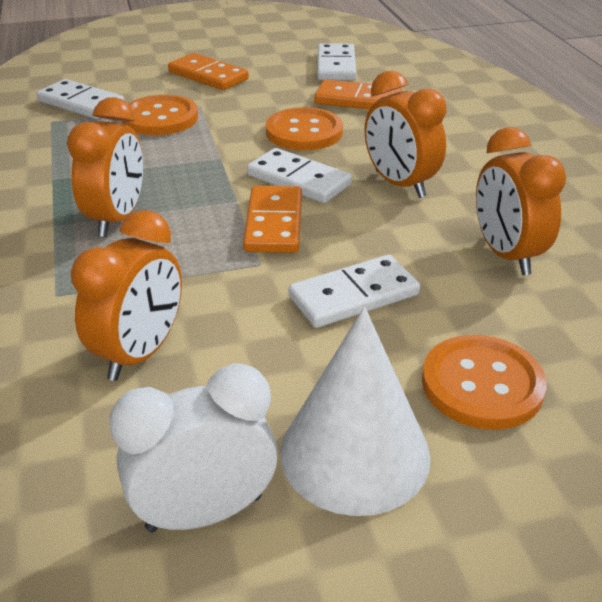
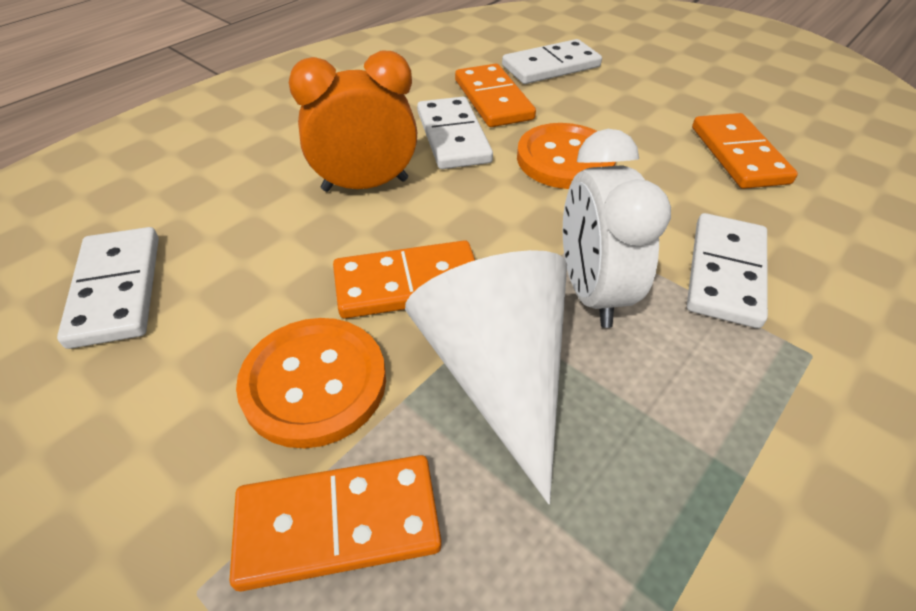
orange button: 3 -> 2
orange clock: 4 -> 1
orange domino: 3 -> 4

